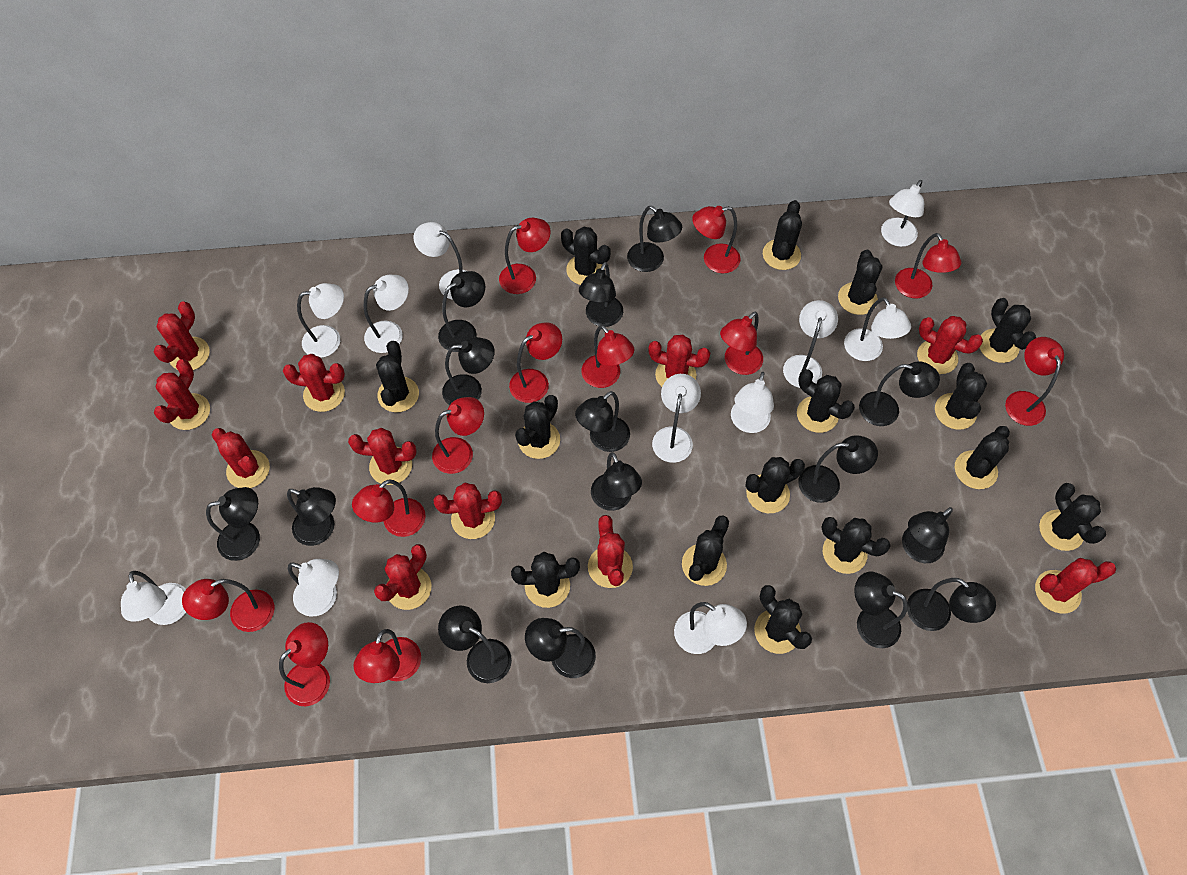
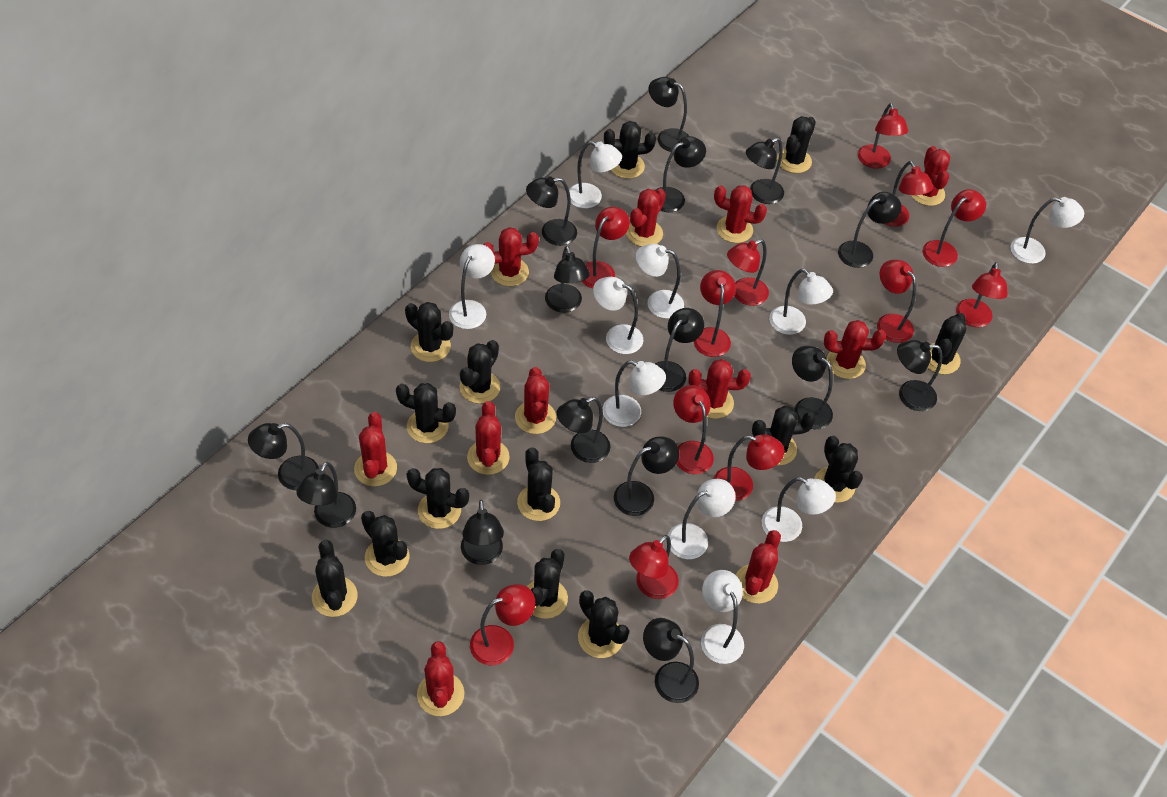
black cactus: 15 -> 14
white lamp: 11 -> 10

